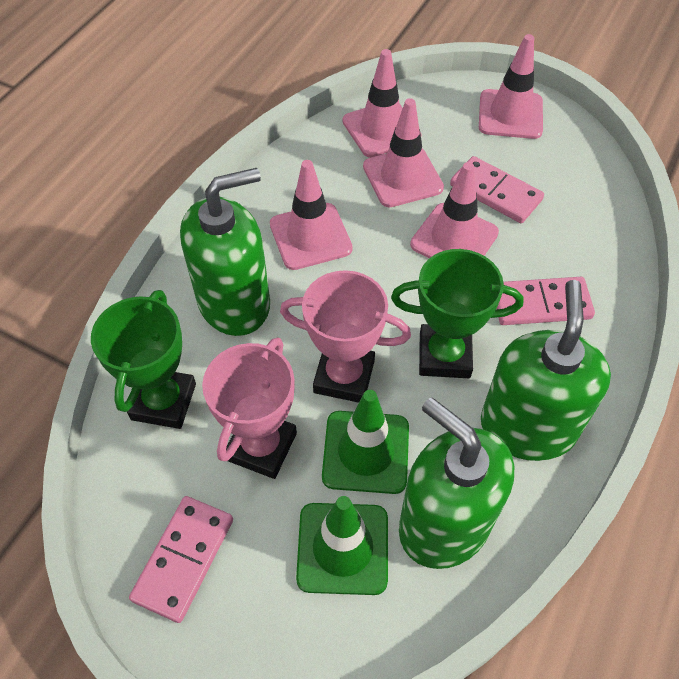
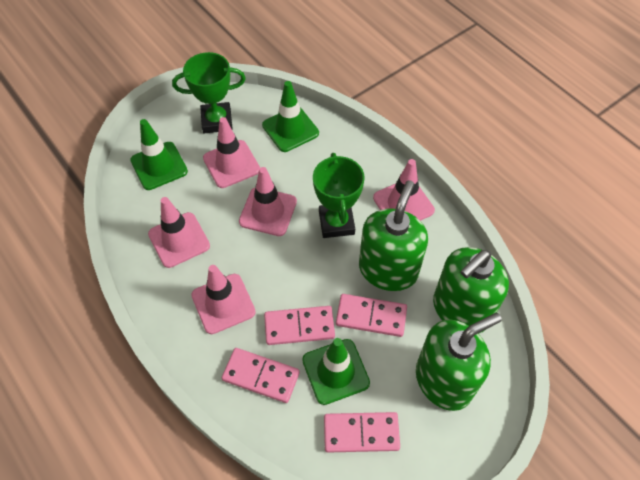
green traffic cone: 2 -> 3
pink domino: 3 -> 4
pink trophy: 2 -> 0

